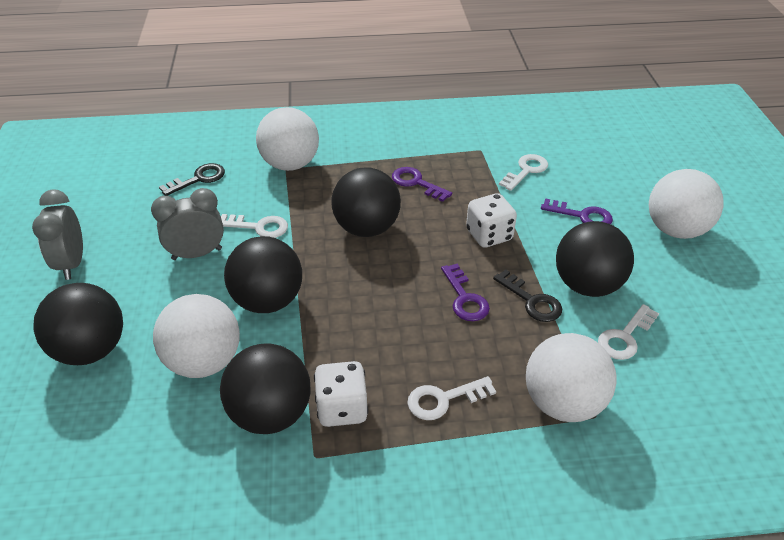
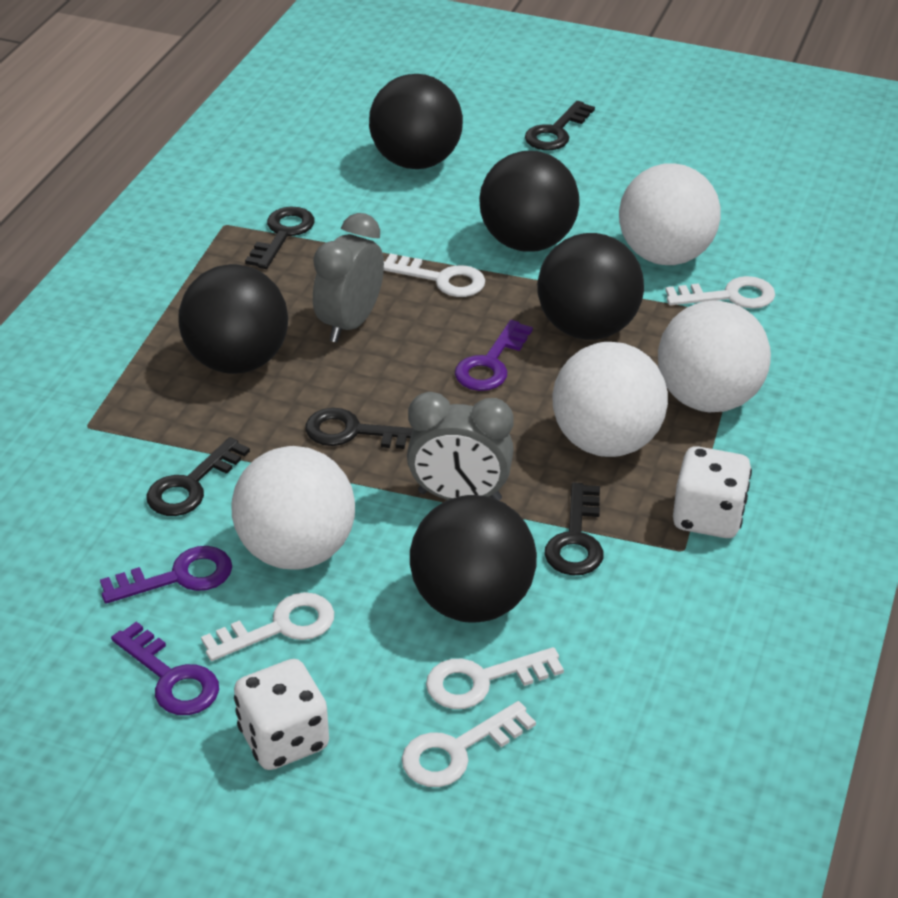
black key: 2 -> 5
white key: 4 -> 5

